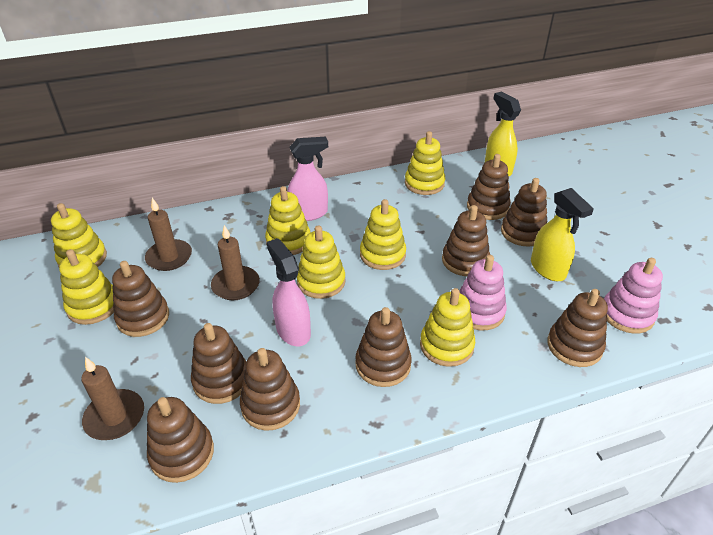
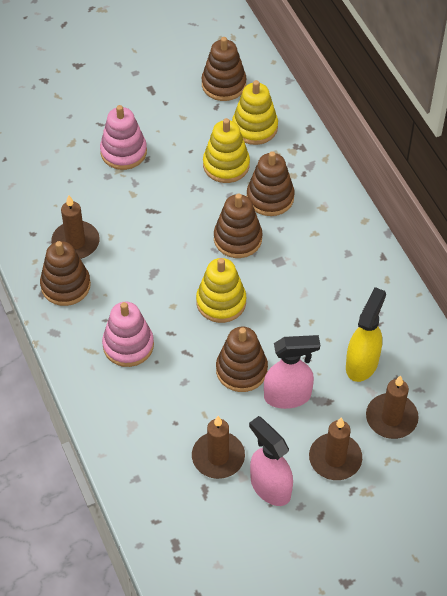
brown candle: 3 -> 4
brown stacking toy: 9 -> 5
yellow spray bottle: 2 -> 1
yellow stacking toy: 7 -> 3

